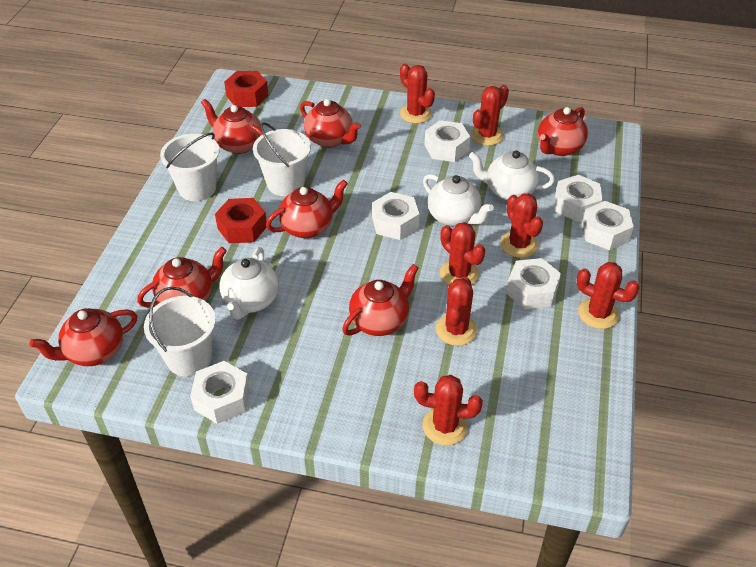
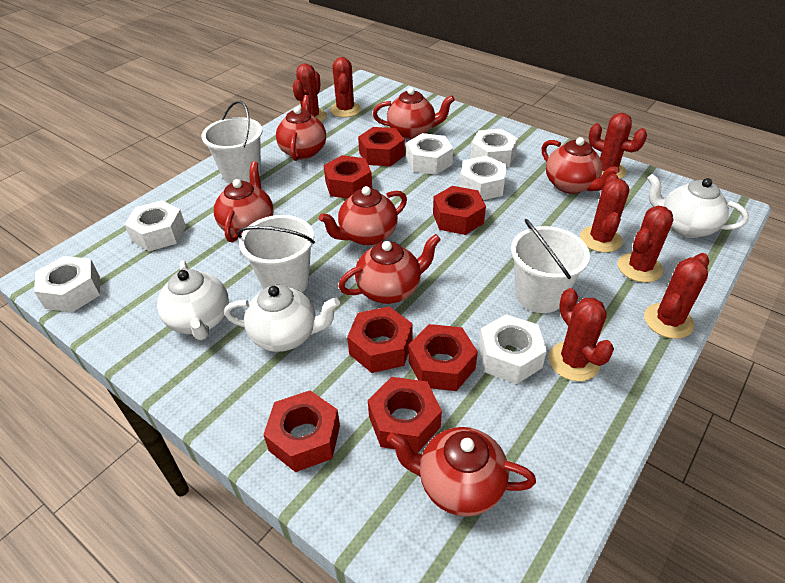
red nut: 2 -> 7

